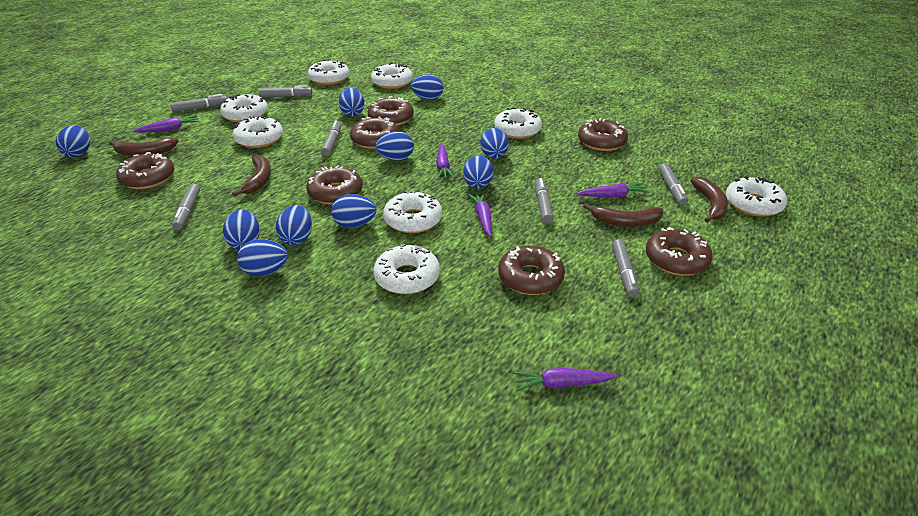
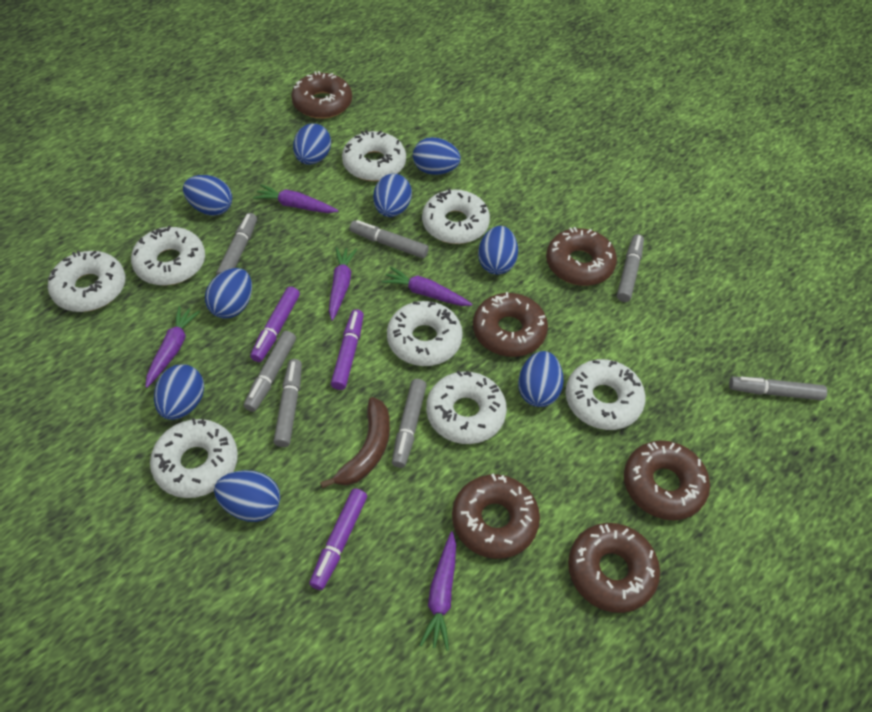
blue egg: 10 -> 9
brown banana: 4 -> 1
brown donut: 7 -> 6
purple marker: 0 -> 3

